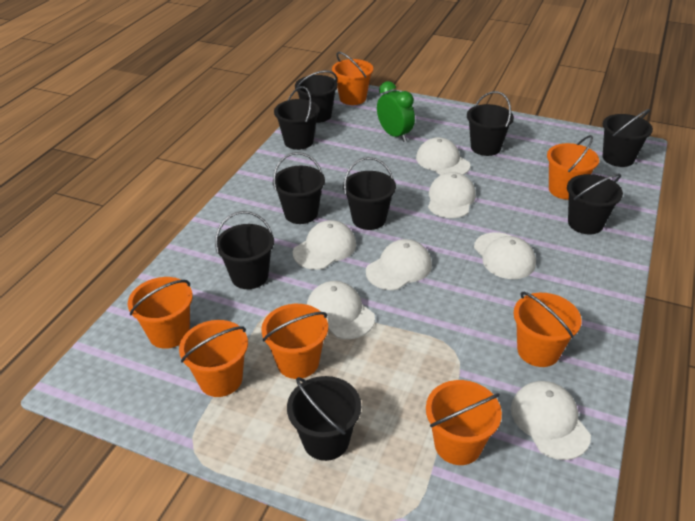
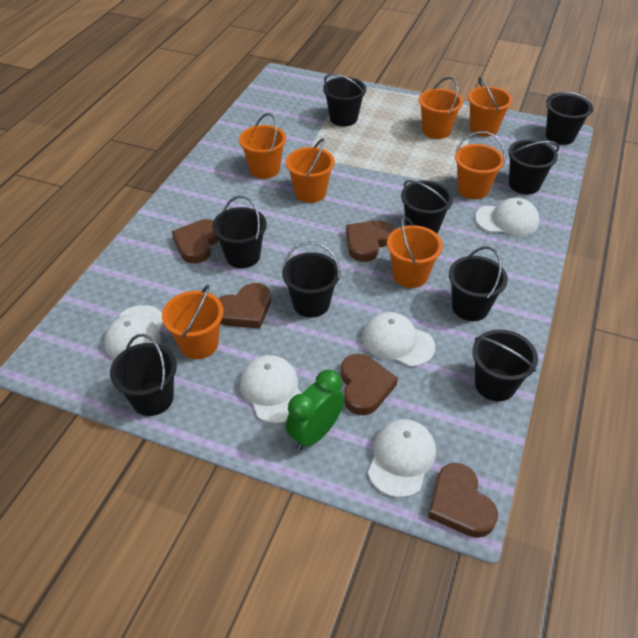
brown heart: 0 -> 5
white cap: 7 -> 5

